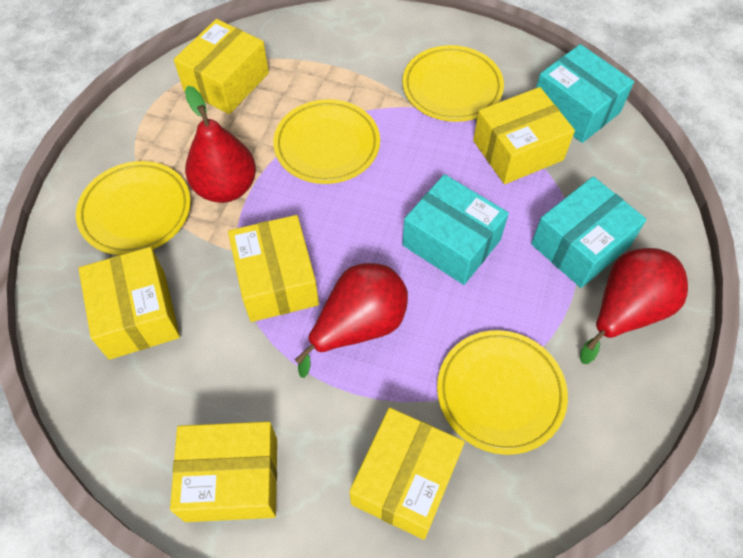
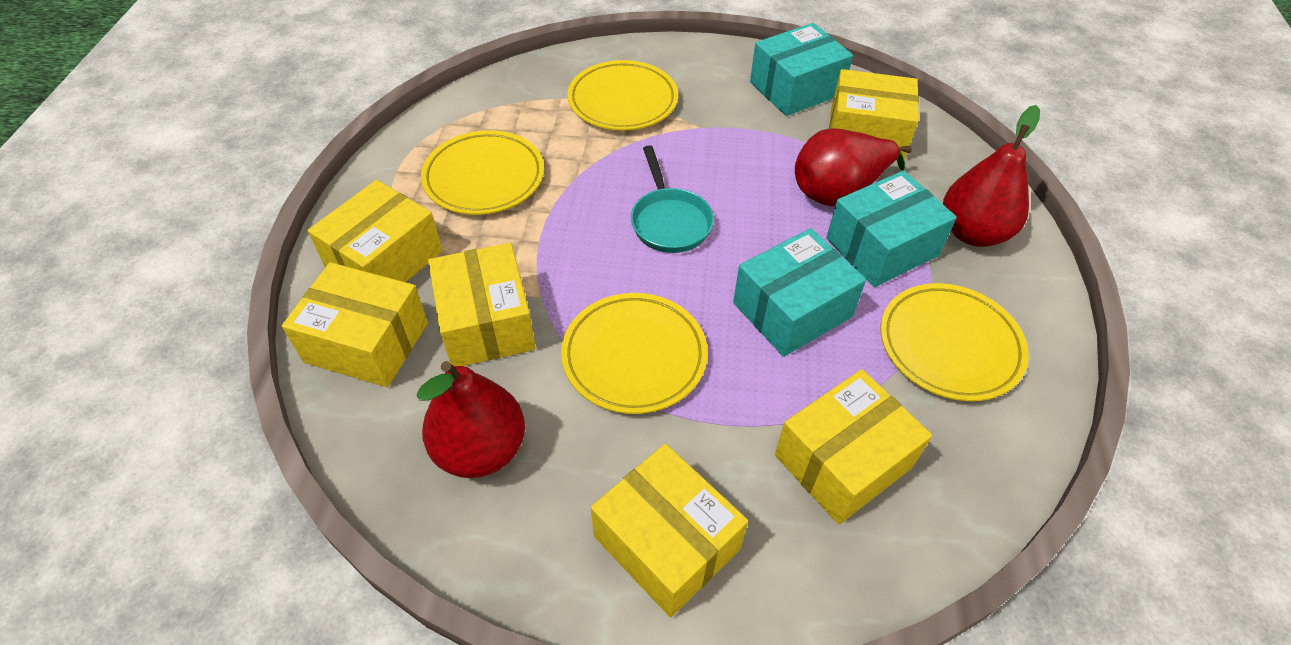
turquoise pan: 0 -> 1

